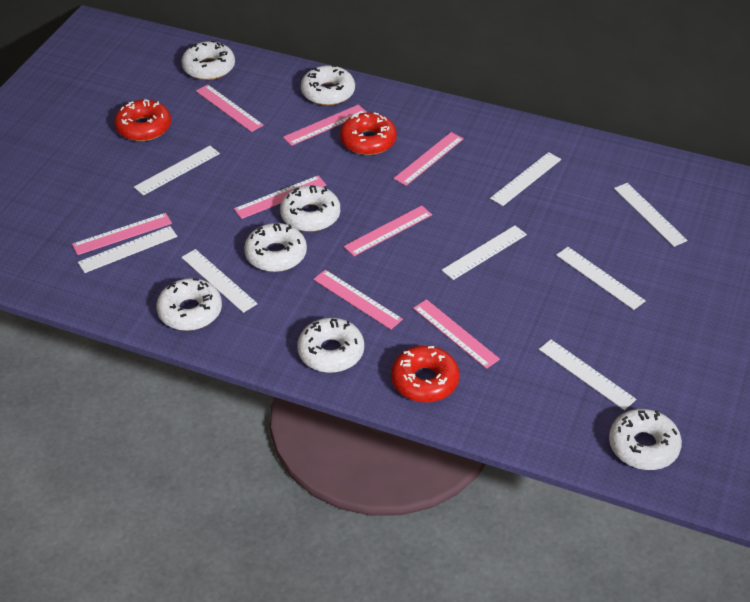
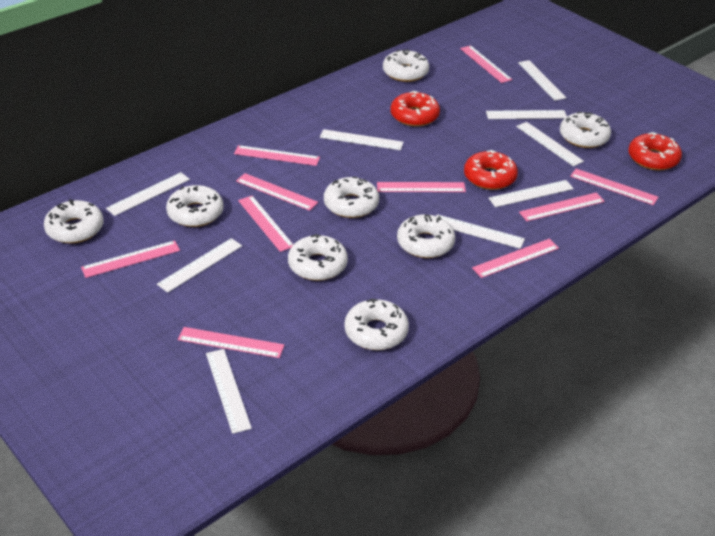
pink ruler: 8 -> 10
white donut: 7 -> 8
white ruler: 8 -> 9

